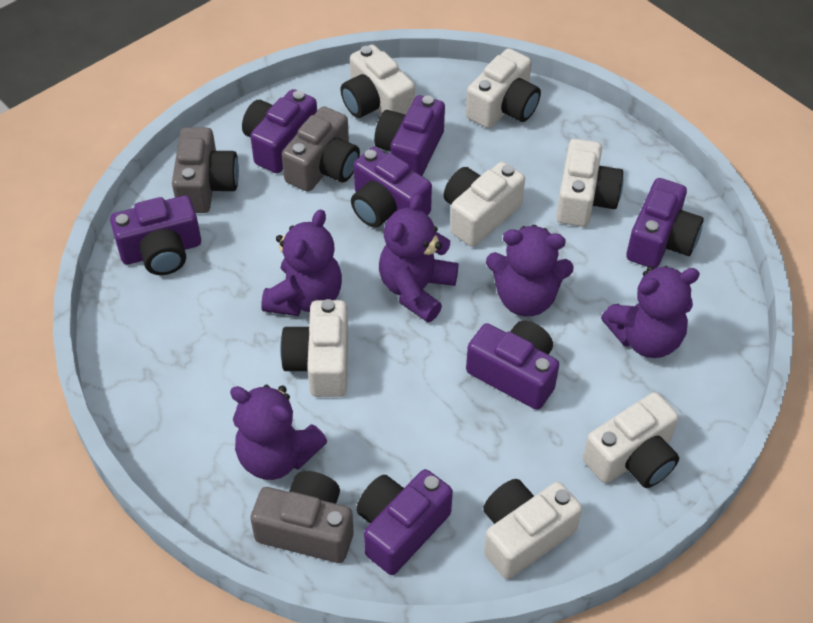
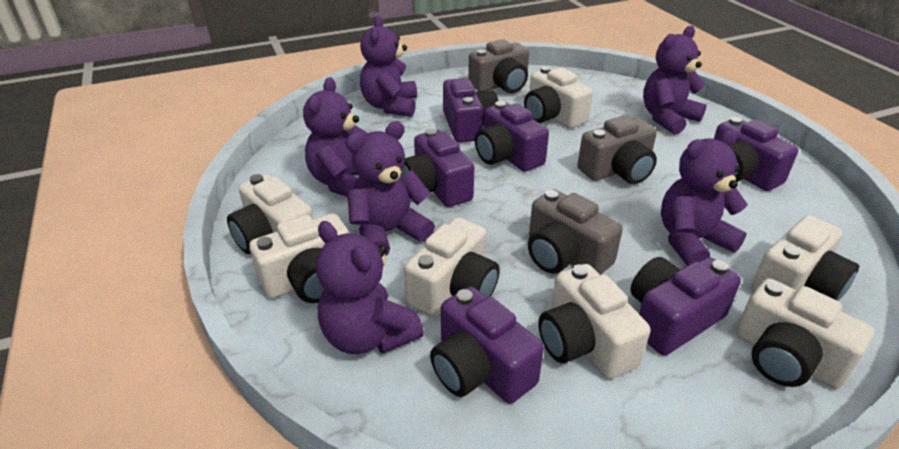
purple camera: 7 -> 6
purple teddy bear: 5 -> 6

